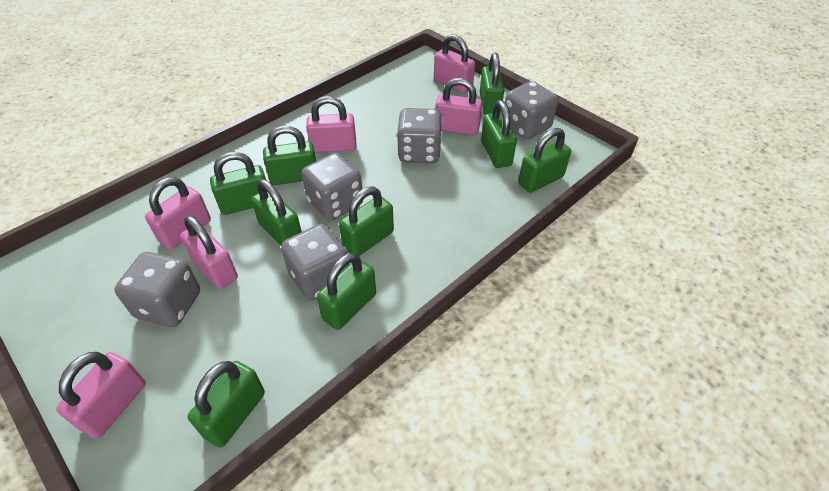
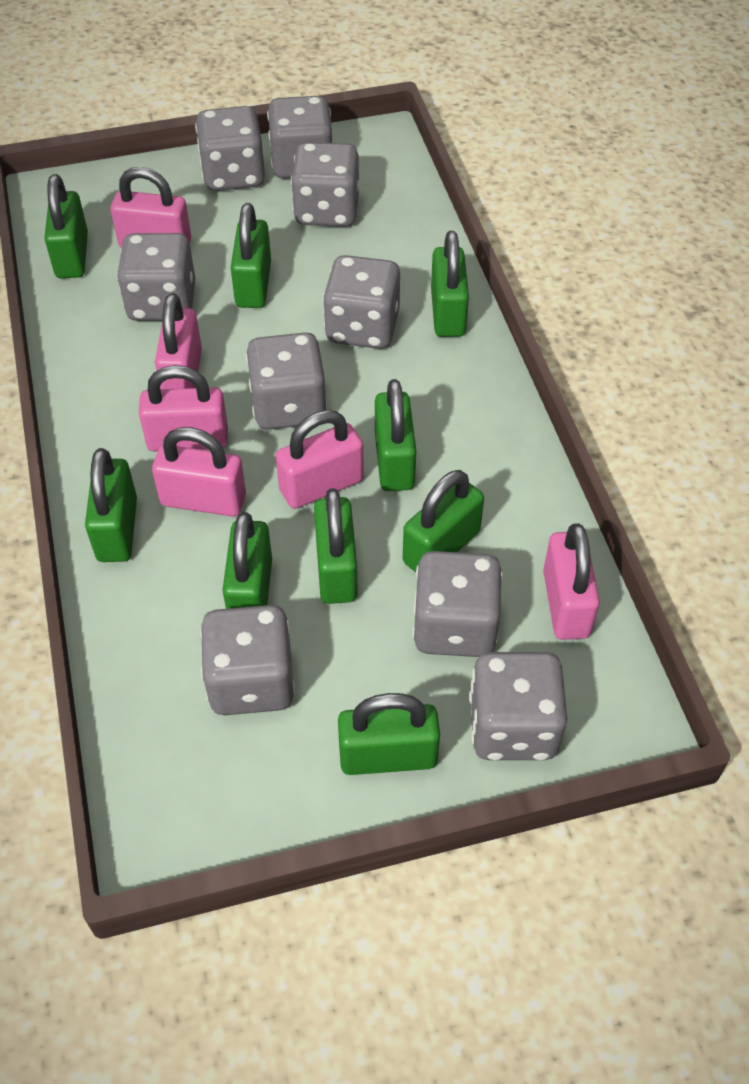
grey dice: 5 -> 9

